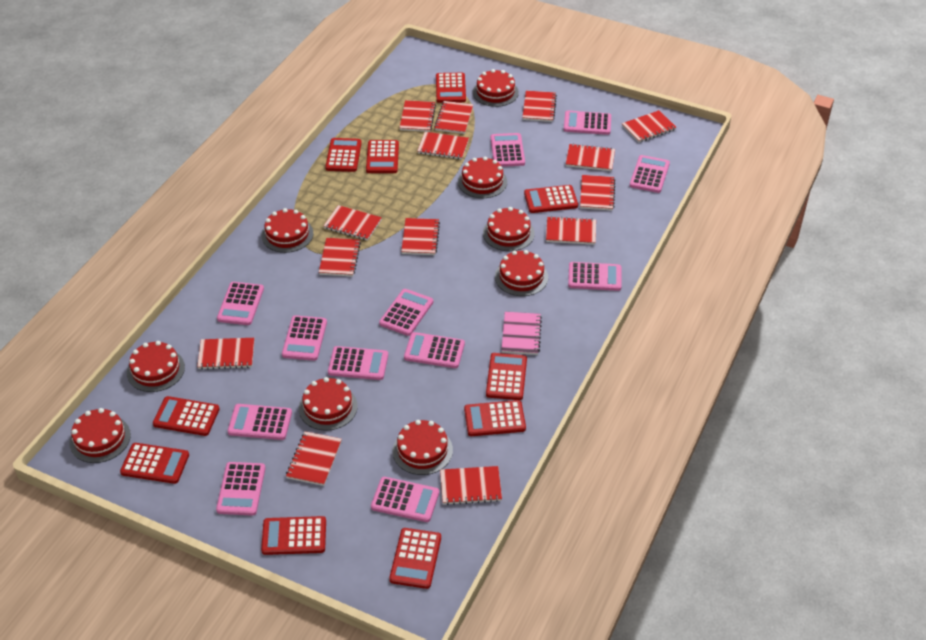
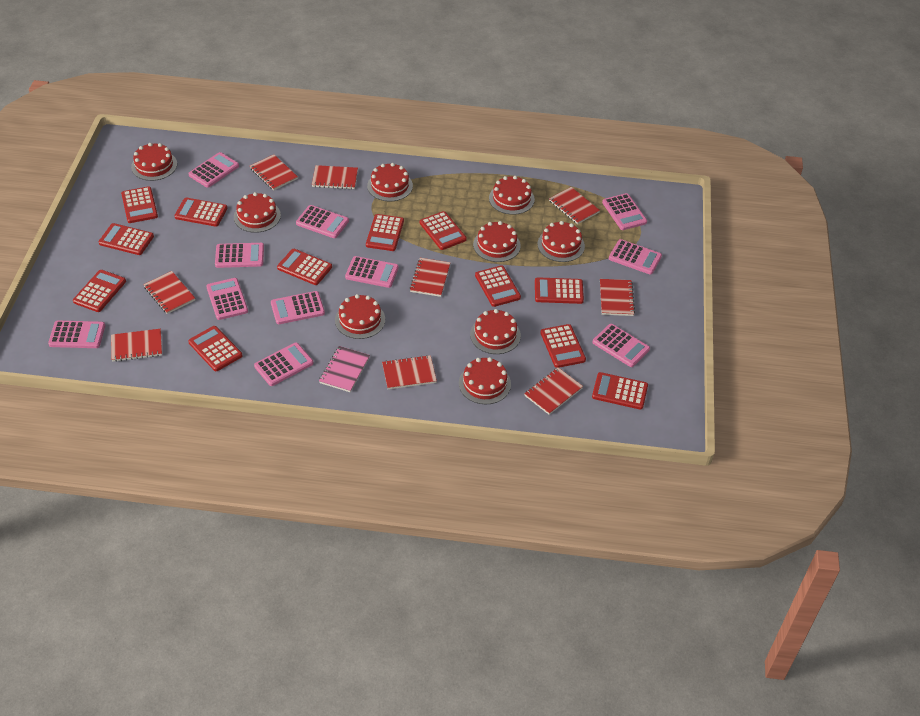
pink calculator: 12 -> 11
red calculator: 10 -> 12
red notebook: 14 -> 9

